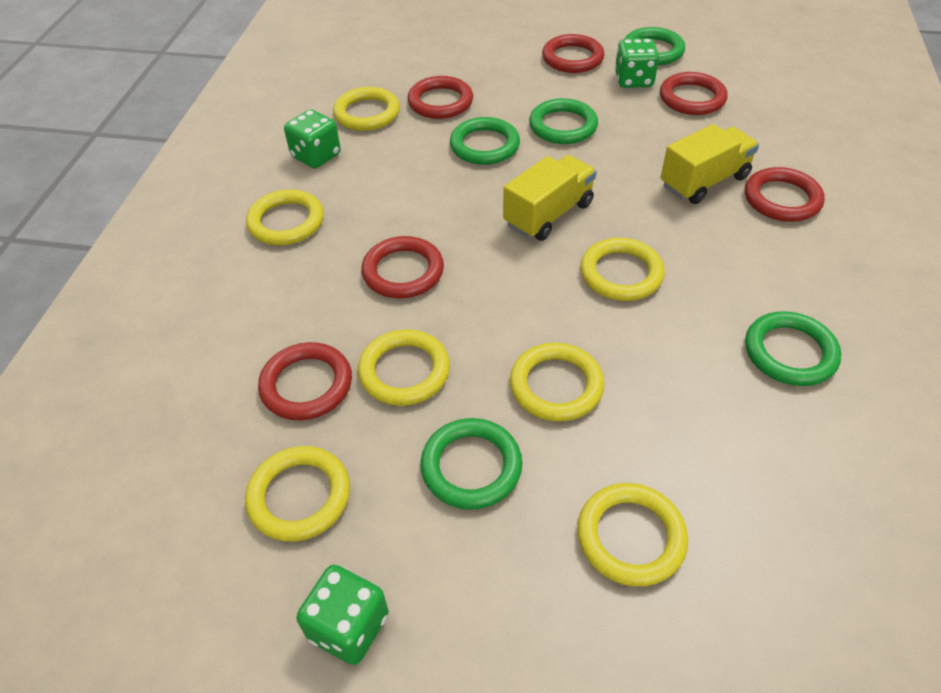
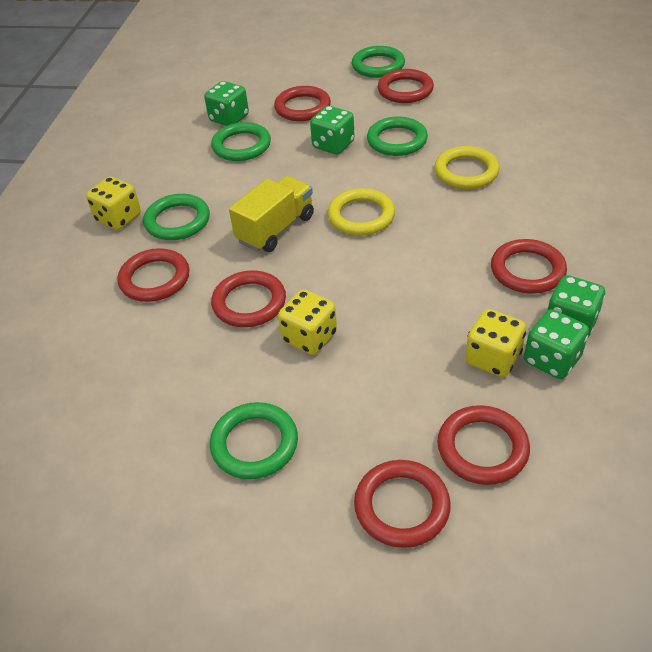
green dice: 3 -> 4
red ring: 6 -> 7
yellow dice: 0 -> 3
yellow ring: 7 -> 2
yellow truck: 2 -> 1

